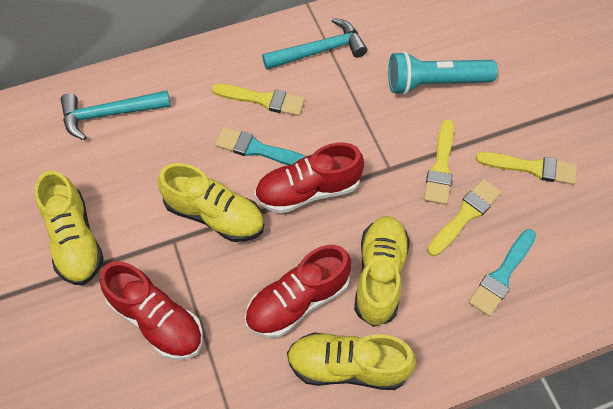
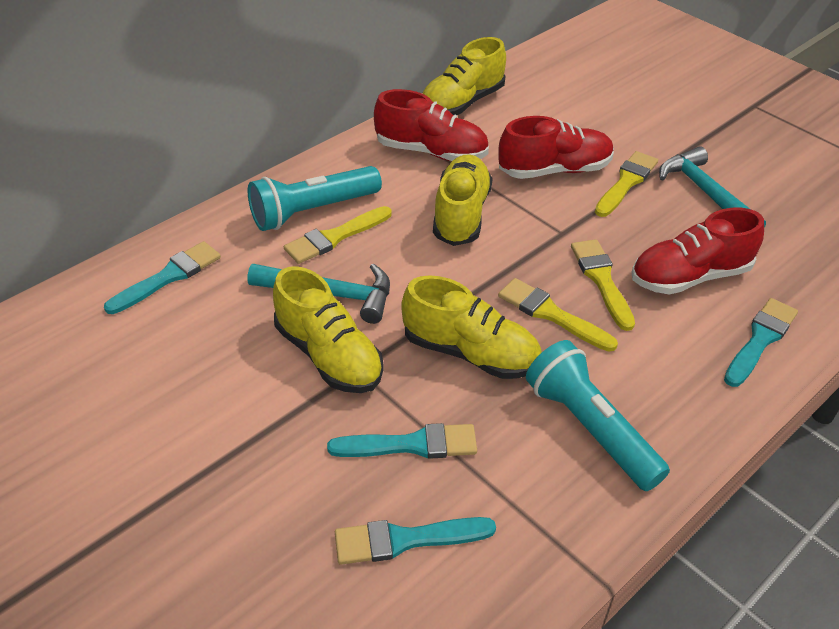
turquoise brush: 2 -> 4
turquoise flashlight: 1 -> 2

